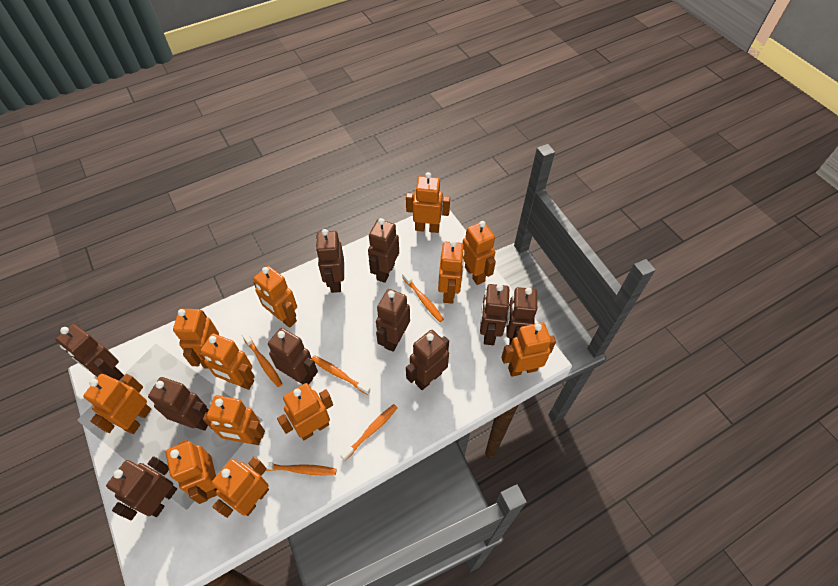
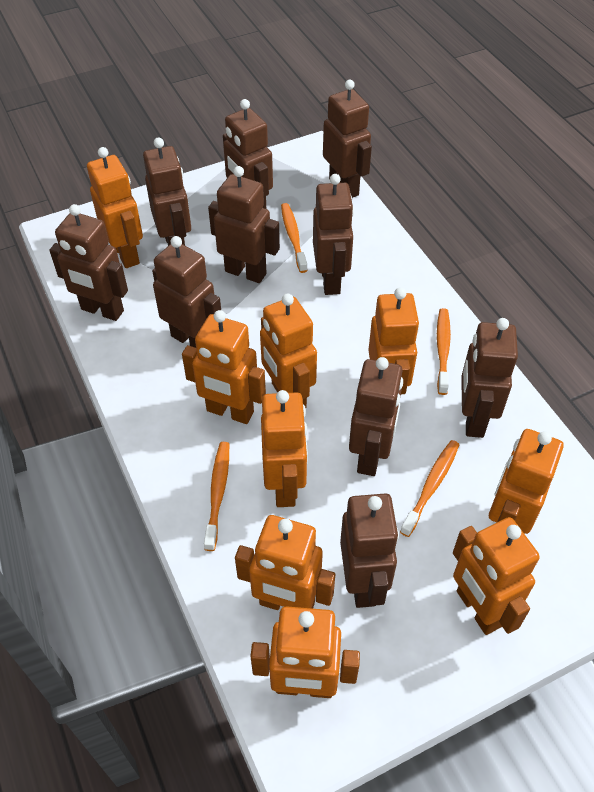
orange robot: 12 -> 9
orange toothbrush: 5 -> 4

